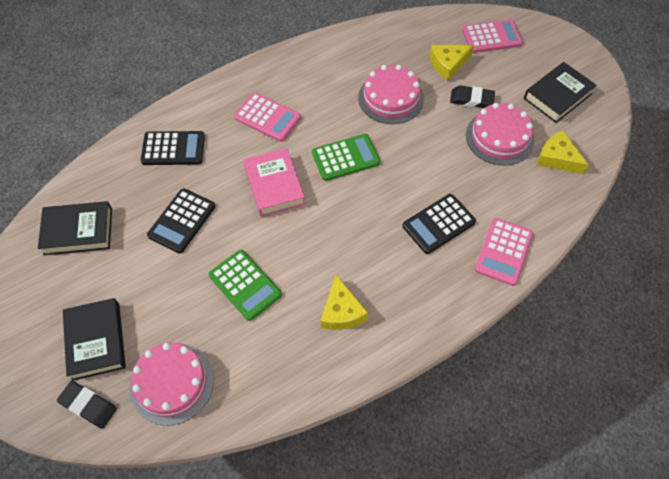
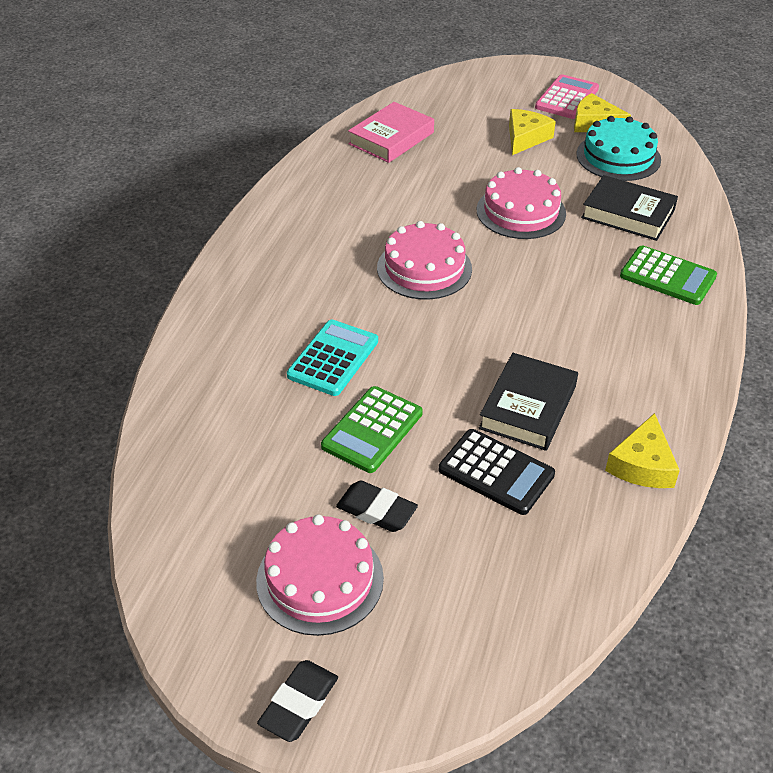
black book: 3 -> 2
black calculator: 3 -> 1
pink calculator: 3 -> 1
turquoise cake: 0 -> 1
turquoise calculator: 0 -> 1

